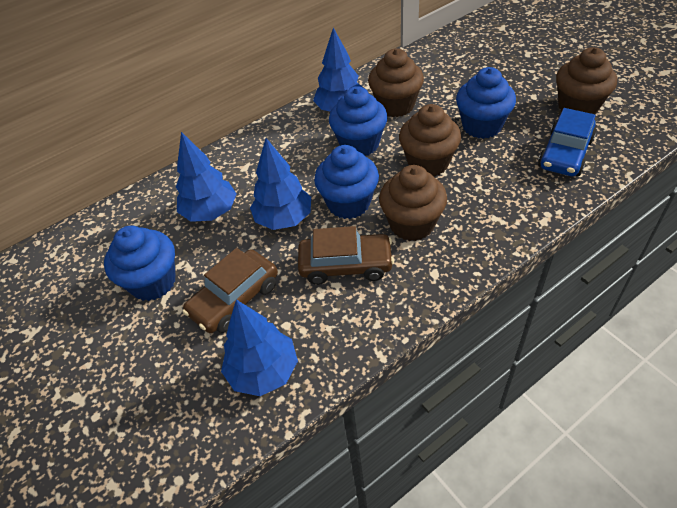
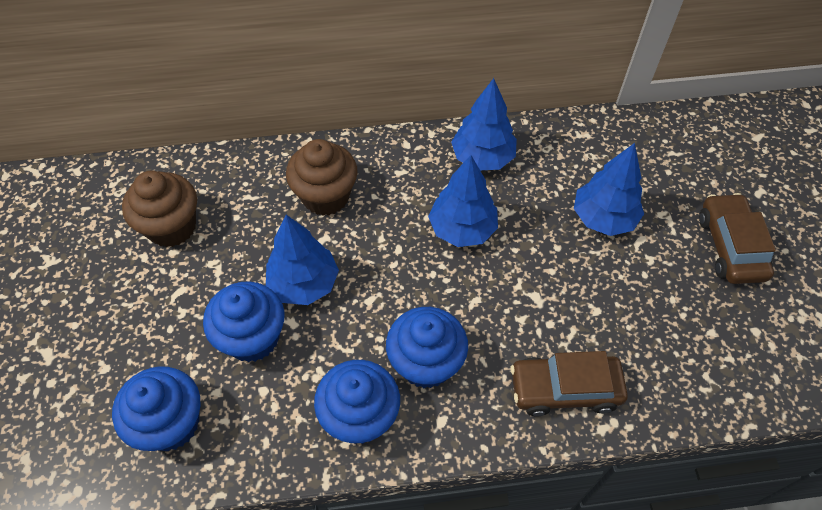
blue car: 1 -> 0
brown cupcake: 4 -> 2

